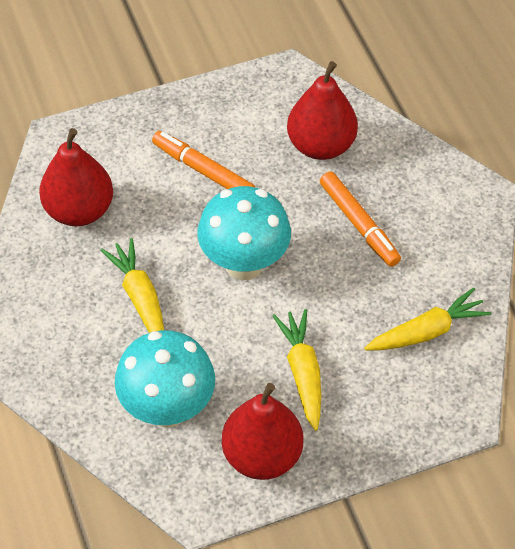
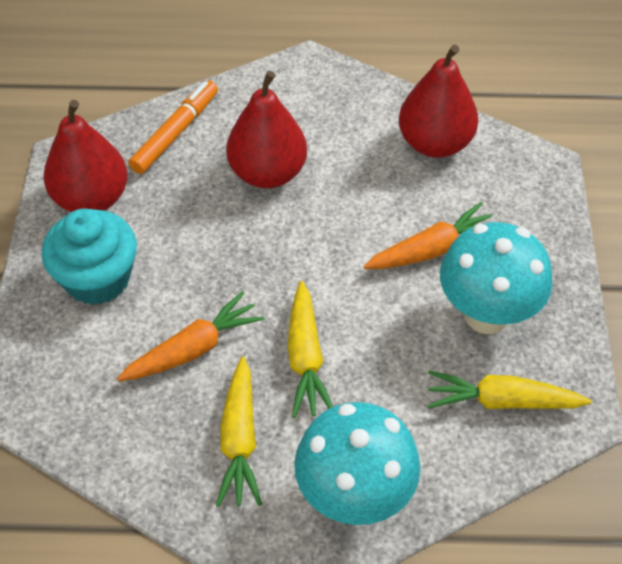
orange carrot: 0 -> 2
orange marker: 2 -> 1
turquoise cupcake: 0 -> 1

